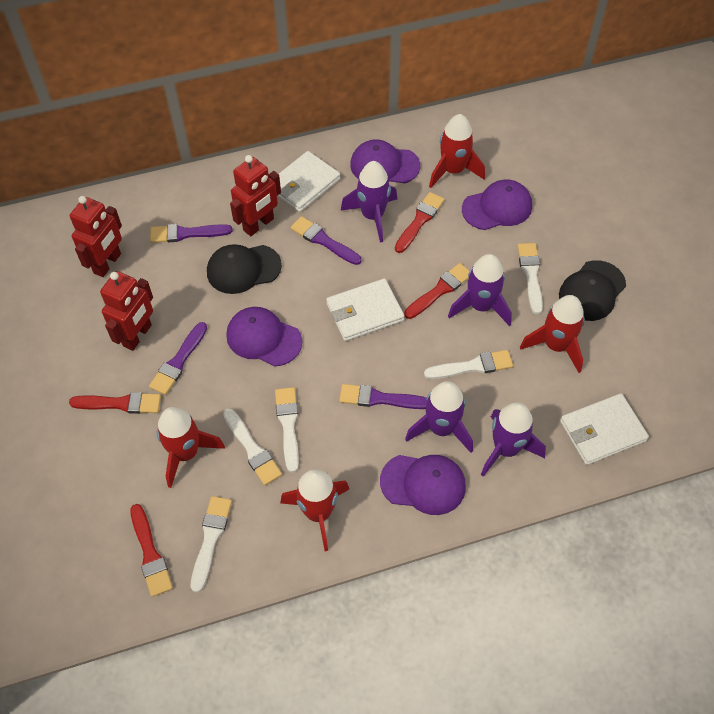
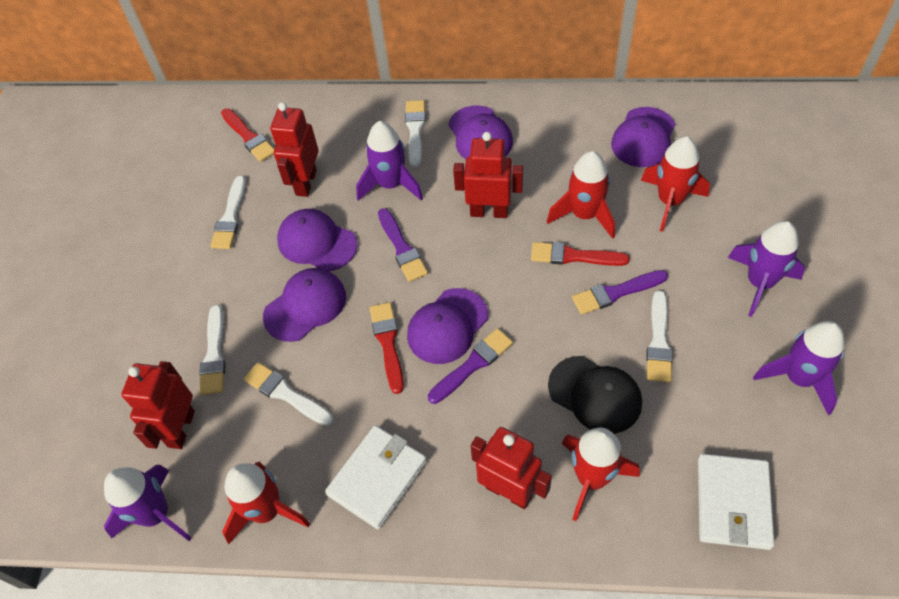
black cap: 2 -> 1
purple brush: 4 -> 3
purple cap: 4 -> 5
red brush: 4 -> 3
red robot: 3 -> 4
white wallet: 3 -> 2

